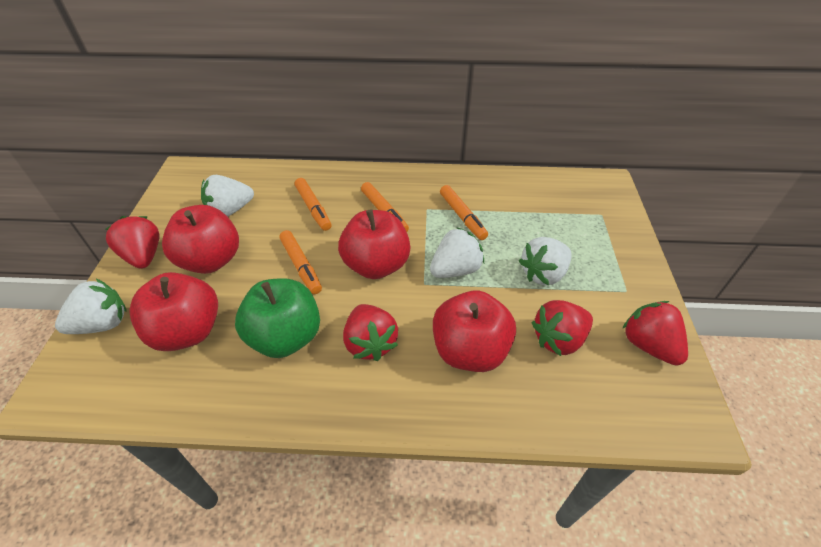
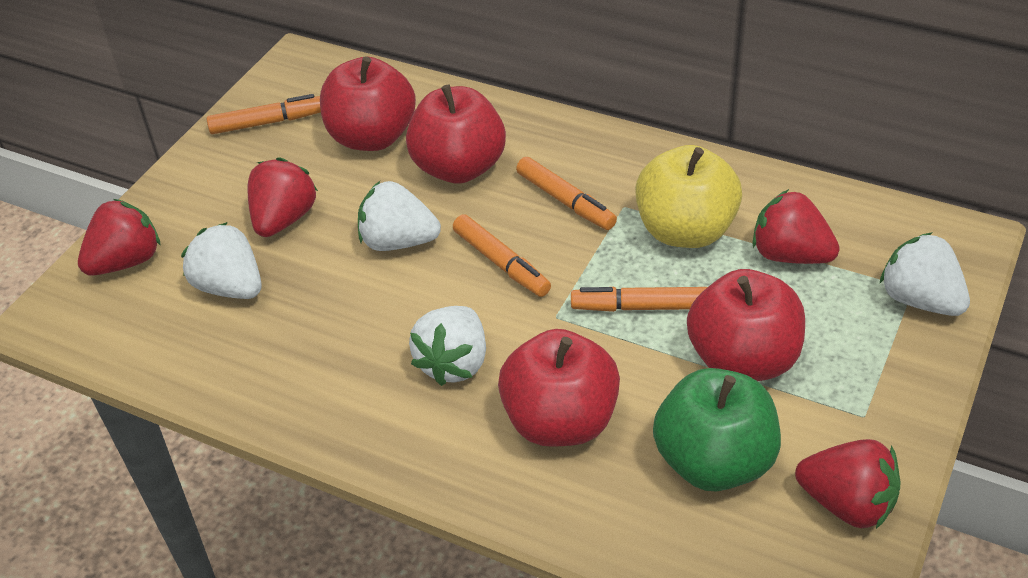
yellow apple: 0 -> 1

